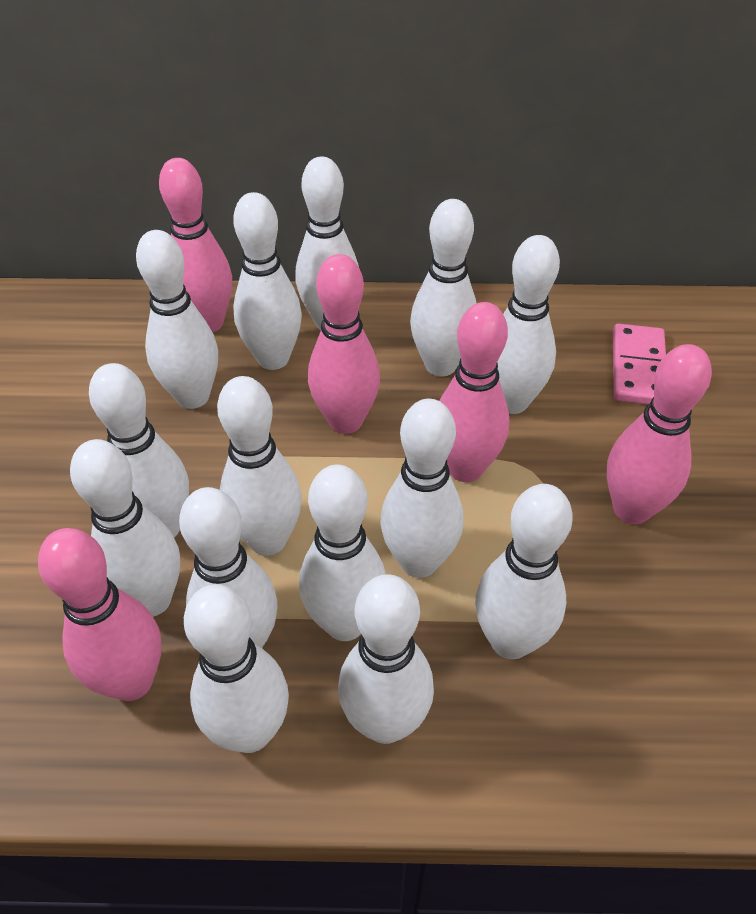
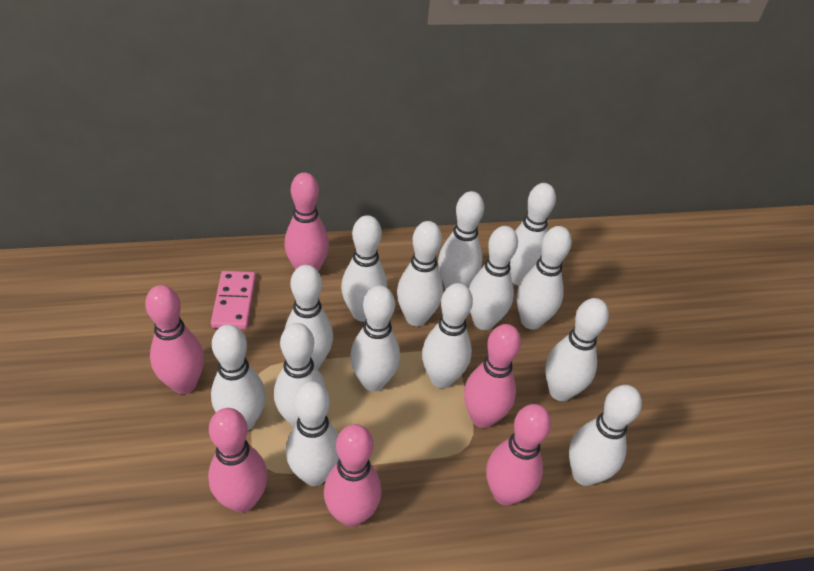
pink bowling pin: 5 -> 6

